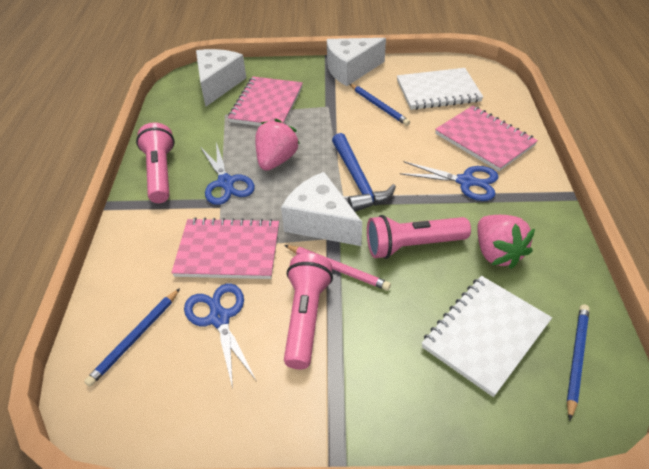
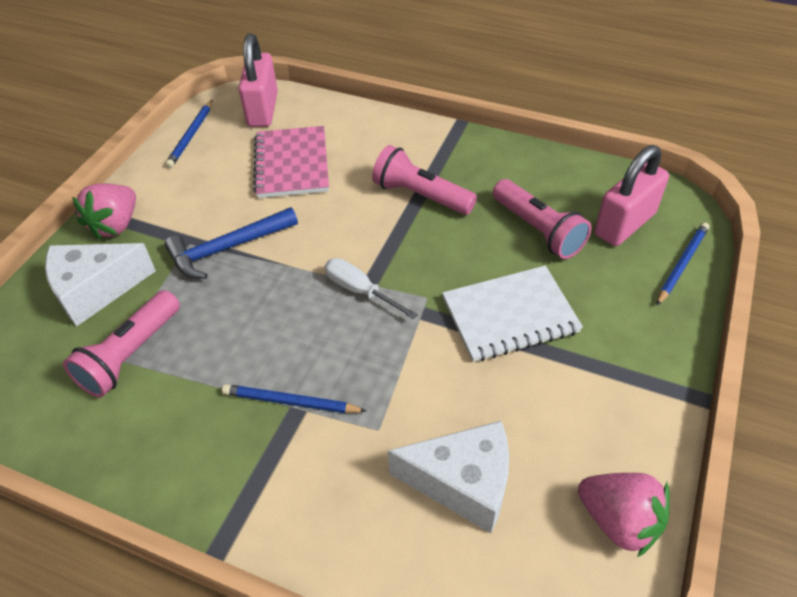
blue scissors: 3 -> 0
pink notebook: 3 -> 1
pink padlock: 0 -> 2
pink pencil: 1 -> 0
white cheese: 3 -> 2
white notebook: 2 -> 1
white screwdriver: 0 -> 1

